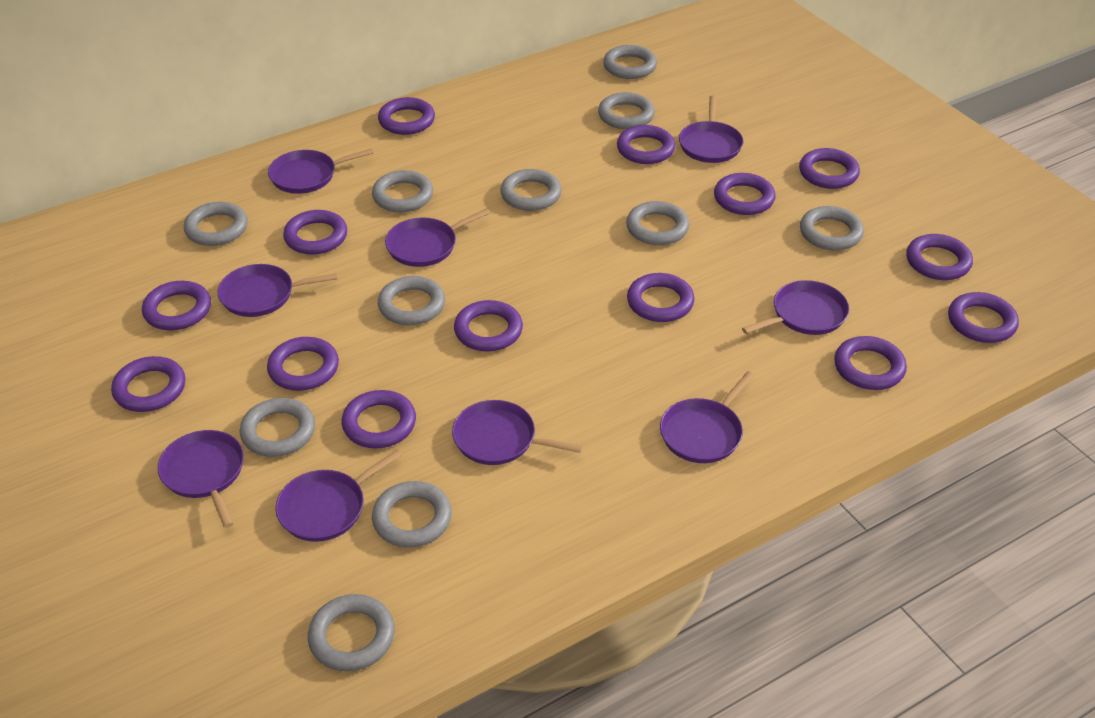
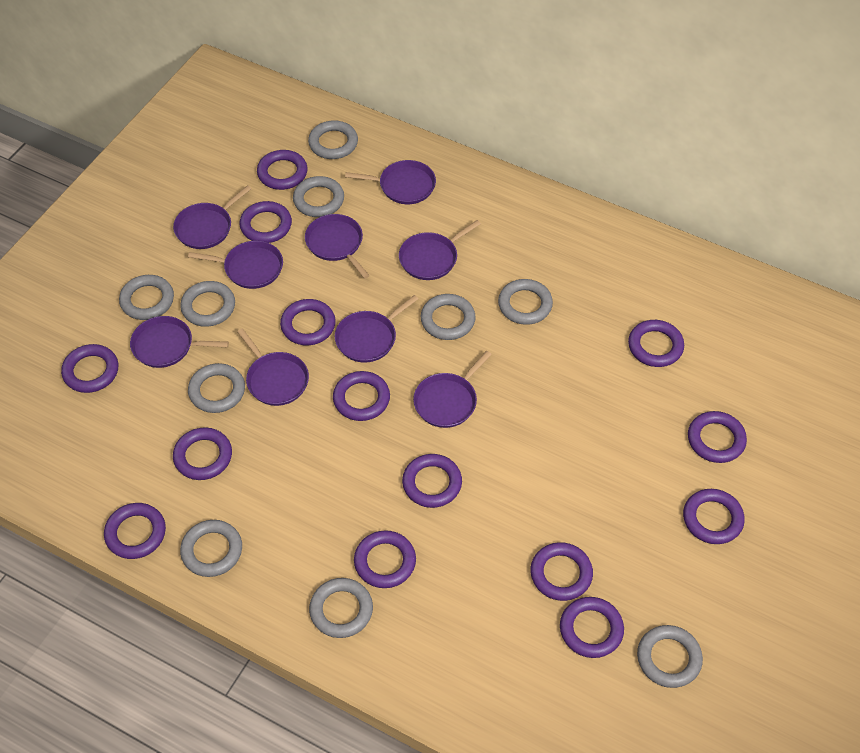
grey ring: 11 -> 10

